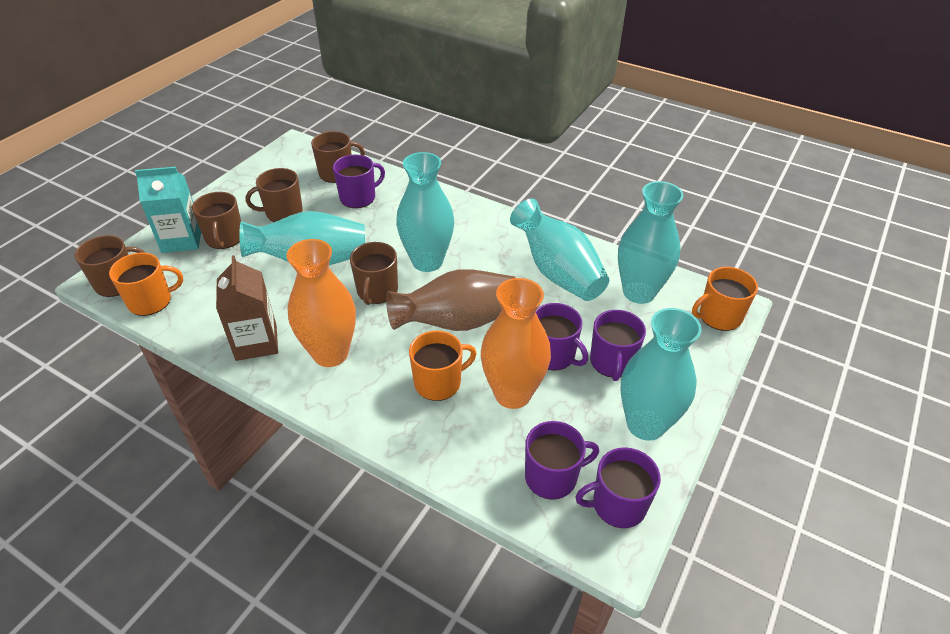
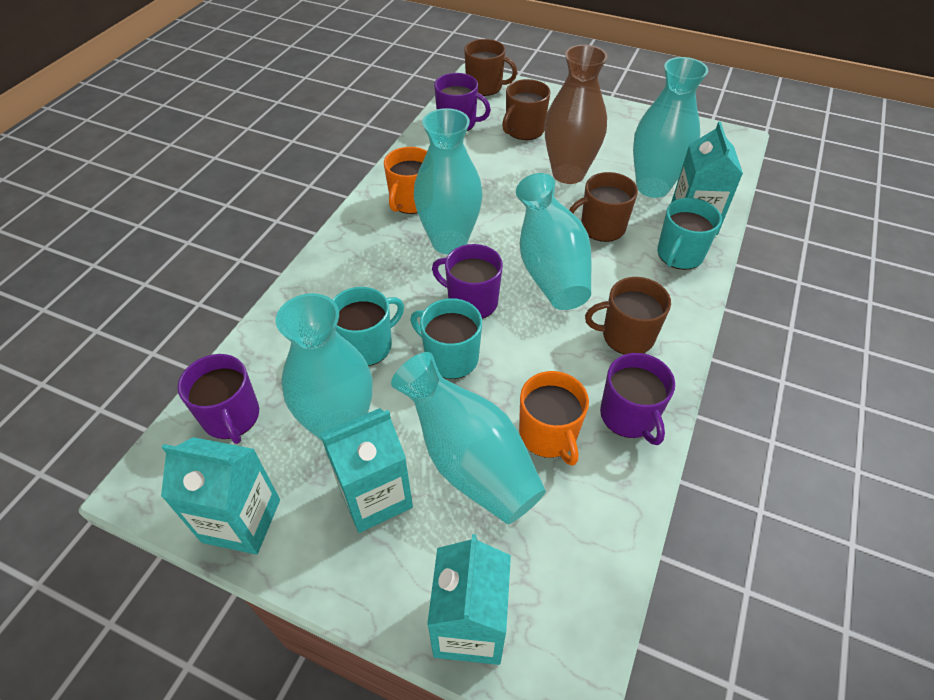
brown carton: 1 -> 0
brown mug: 5 -> 4
orange mug: 3 -> 2
orange vase: 2 -> 0
purple mug: 5 -> 4
turquoise carton: 1 -> 4
turquoise mug: 0 -> 3

